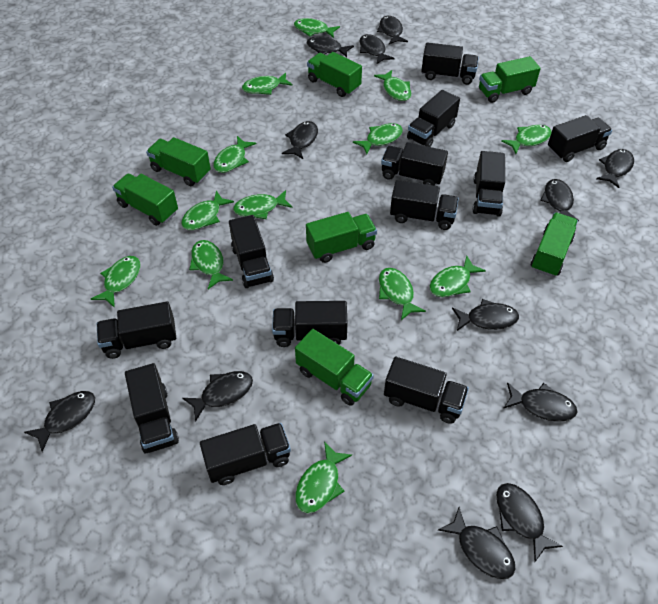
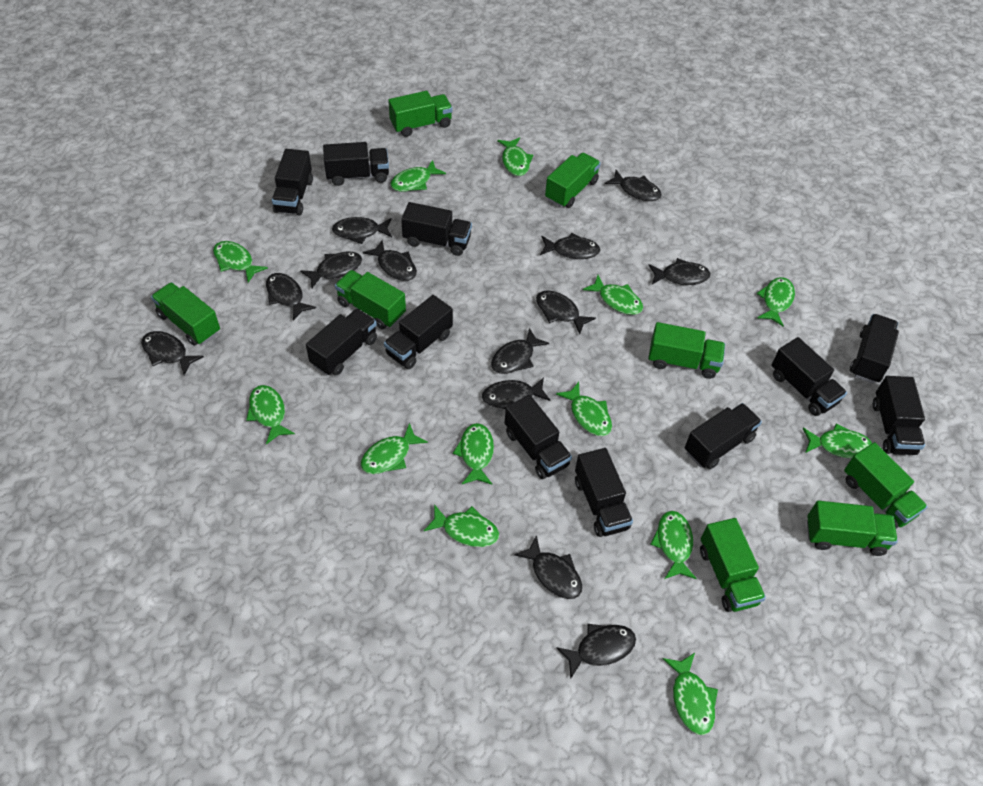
black fish: 12 -> 13
black truck: 12 -> 11
green truck: 7 -> 8

